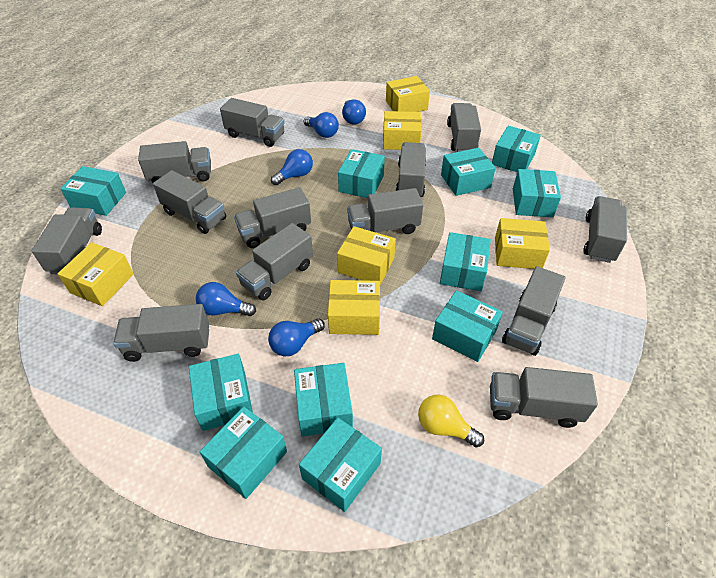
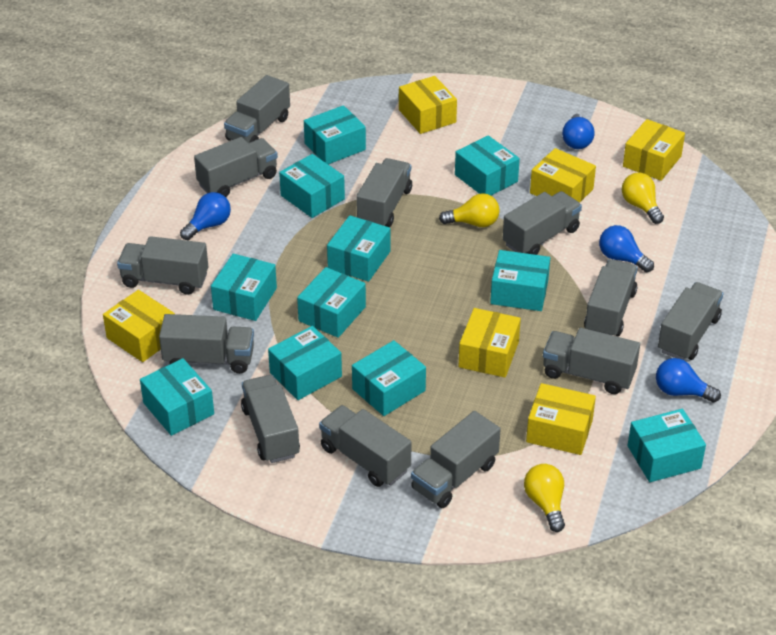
blue light bulb: 5 -> 4
grey truck: 13 -> 12
yellow light bulb: 1 -> 3

